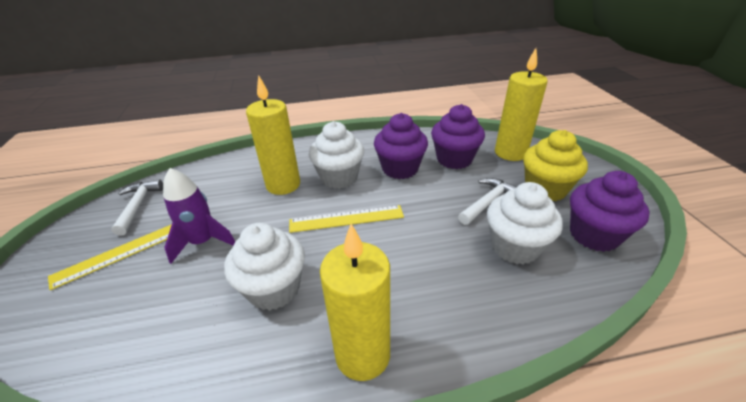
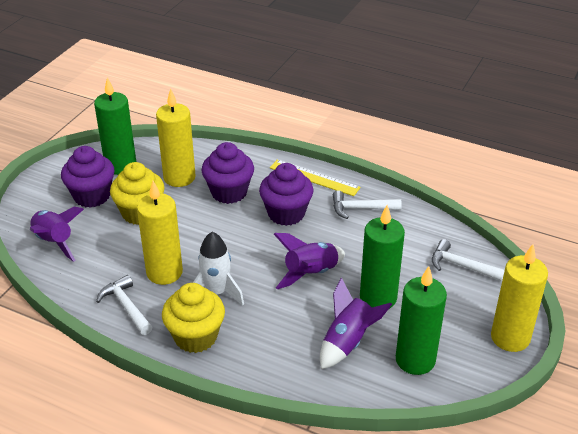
green candle: 0 -> 3
purple rocket: 1 -> 3
white cupcake: 3 -> 0
white hammer: 2 -> 3
white rocket: 0 -> 1
yellow cupcake: 1 -> 2
yellow ruler: 2 -> 1

